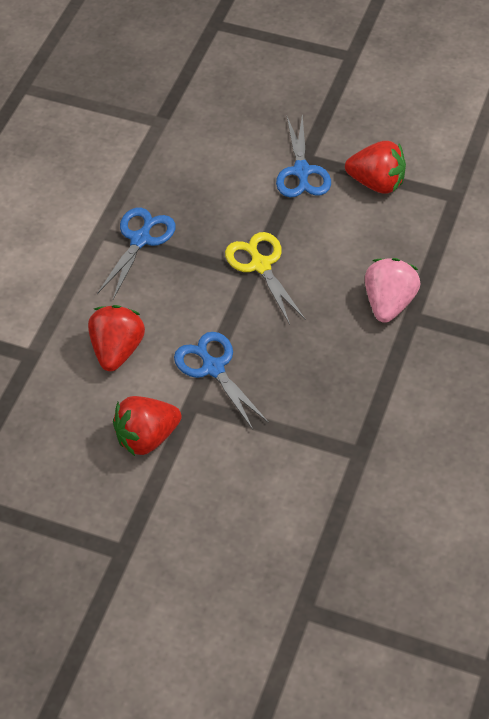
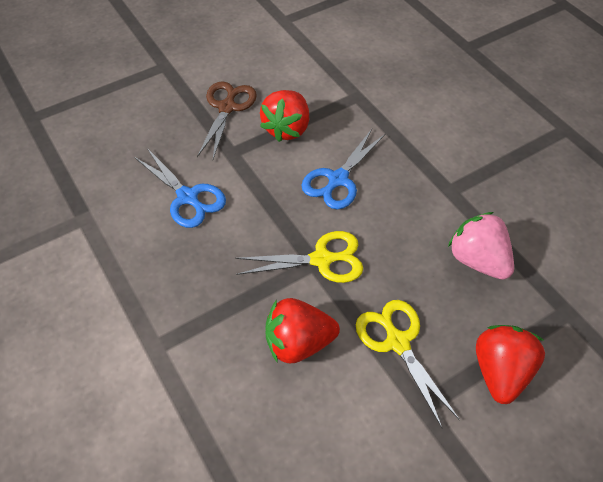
blue scissors: 3 -> 2
brown scissors: 0 -> 1
yellow scissors: 1 -> 2

